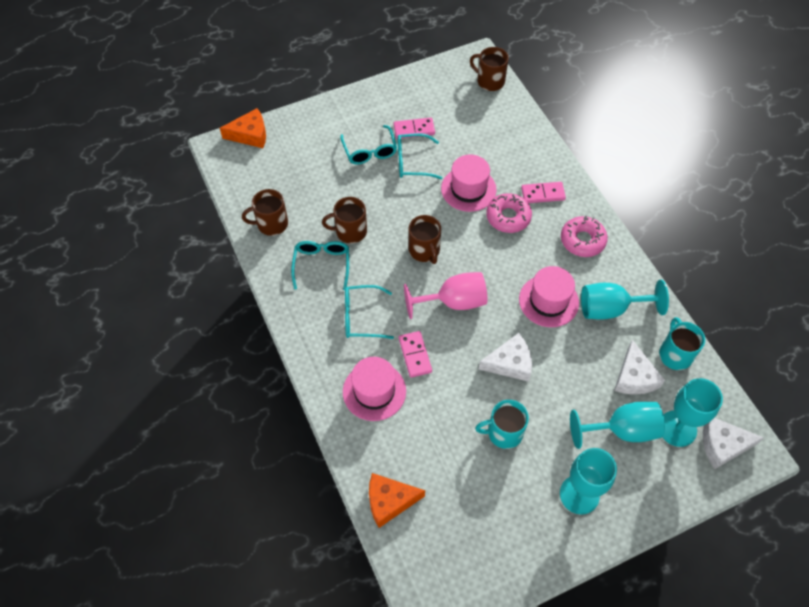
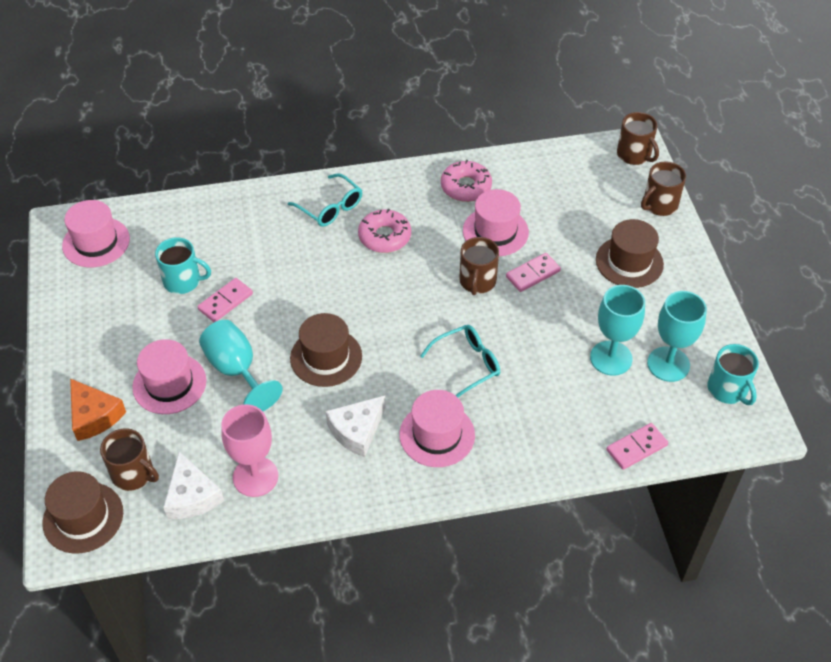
brown hat: 0 -> 3
orange cheese: 2 -> 1
pink hat: 3 -> 4
turquoise glasses: 4 -> 2
turquoise goblet: 4 -> 3
white cheese: 3 -> 2

